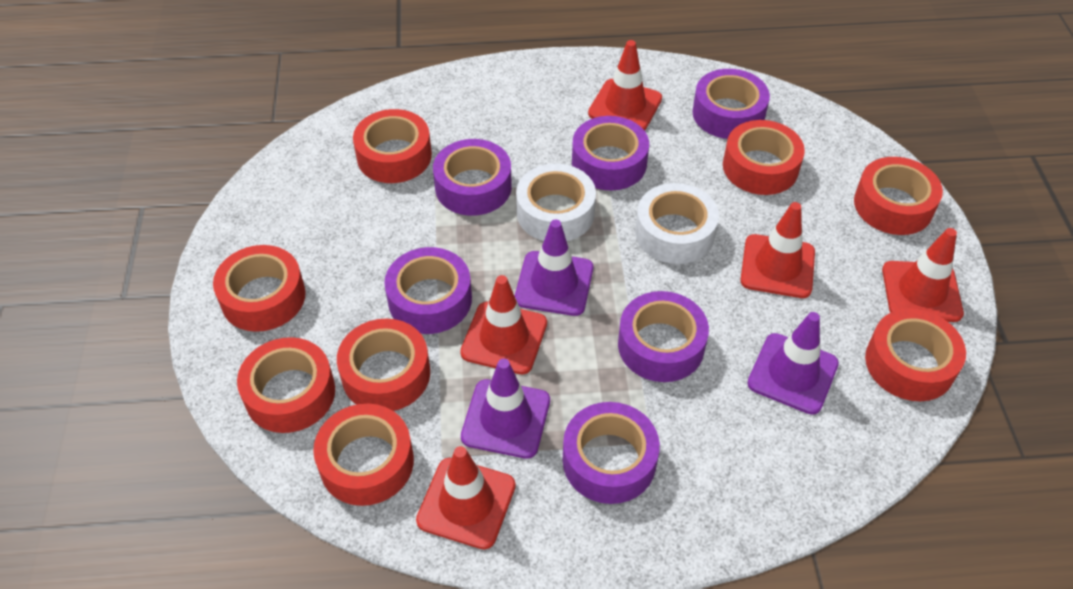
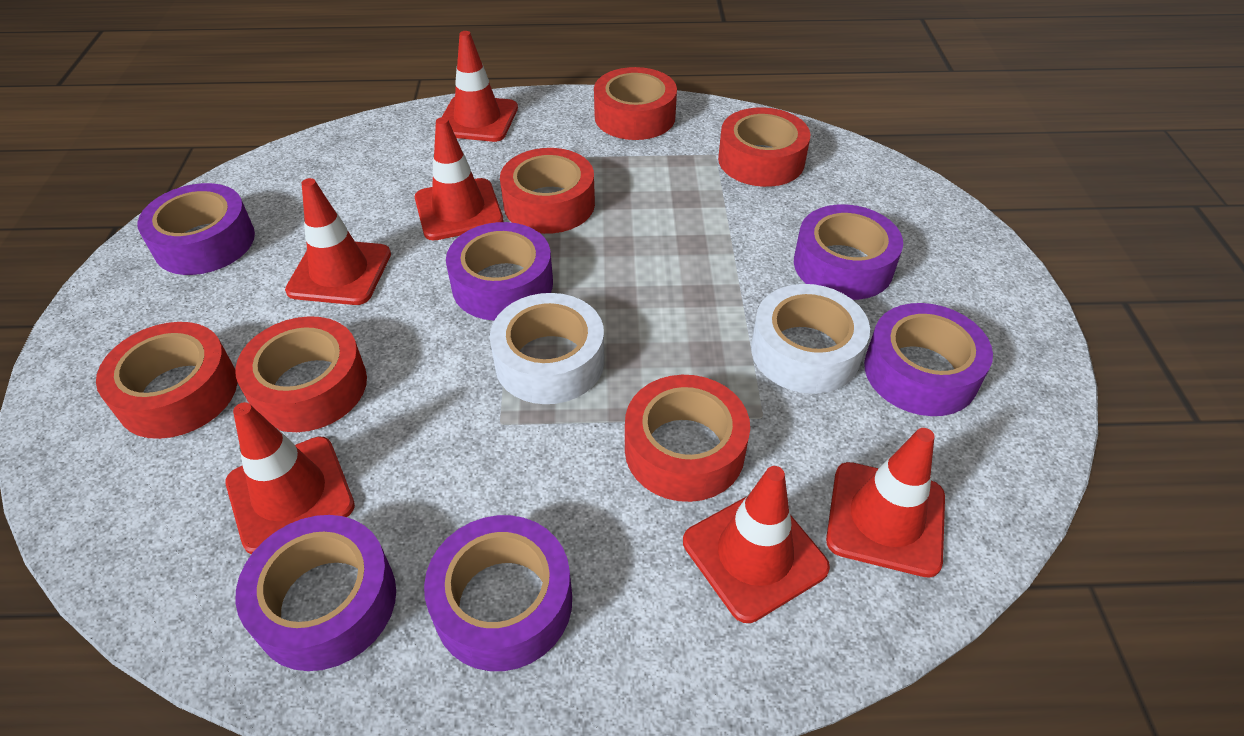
purple traffic cone: 3 -> 0
red tape: 8 -> 6
red traffic cone: 5 -> 6

